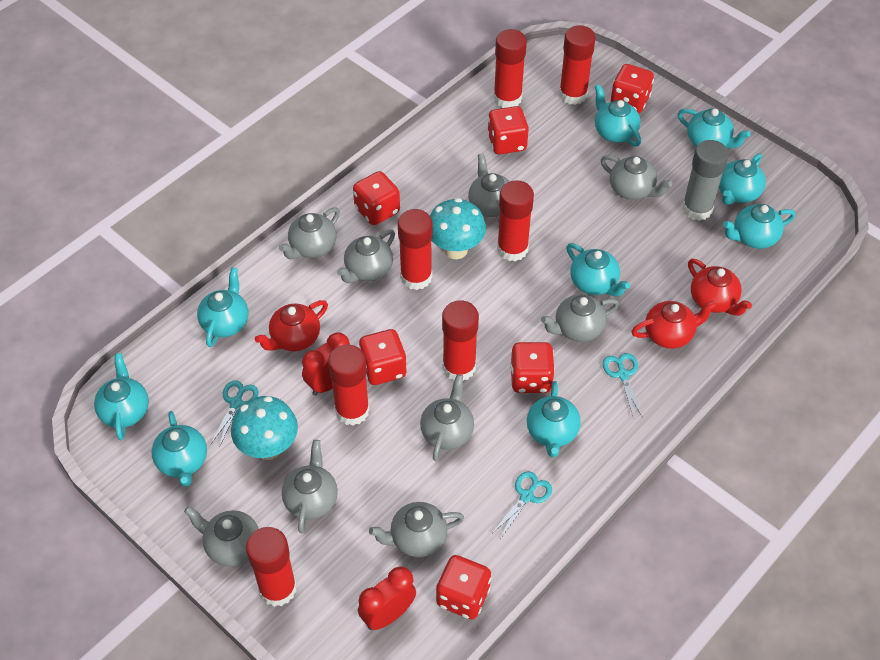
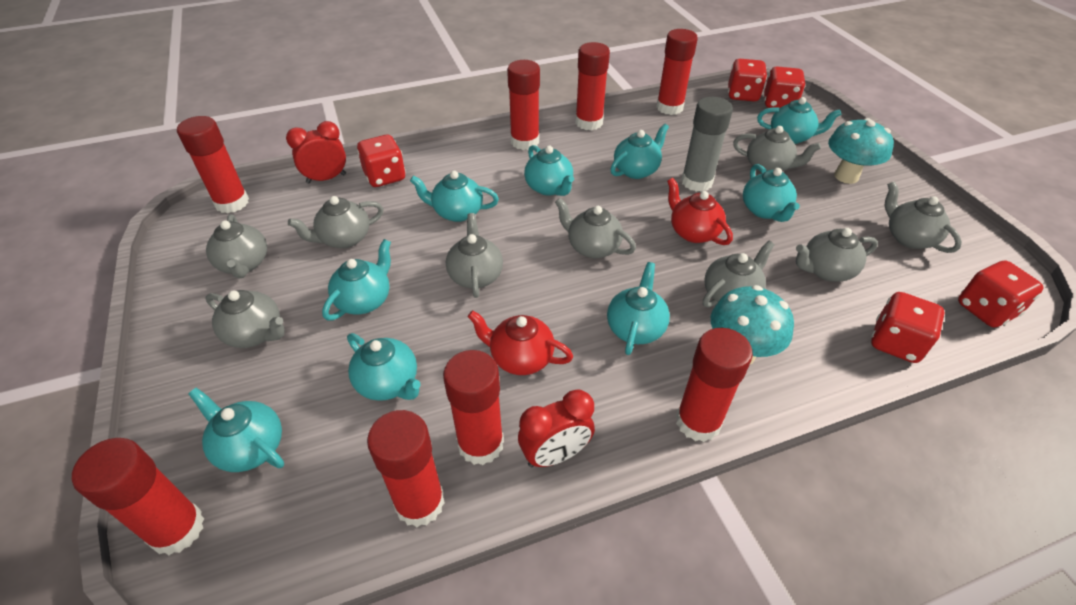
red dice: 6 -> 5
red glue stick: 7 -> 8
red teapot: 3 -> 2
turquoise scissors: 3 -> 0

